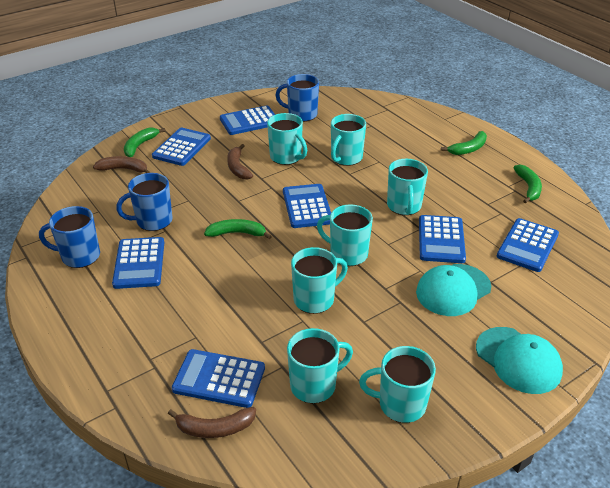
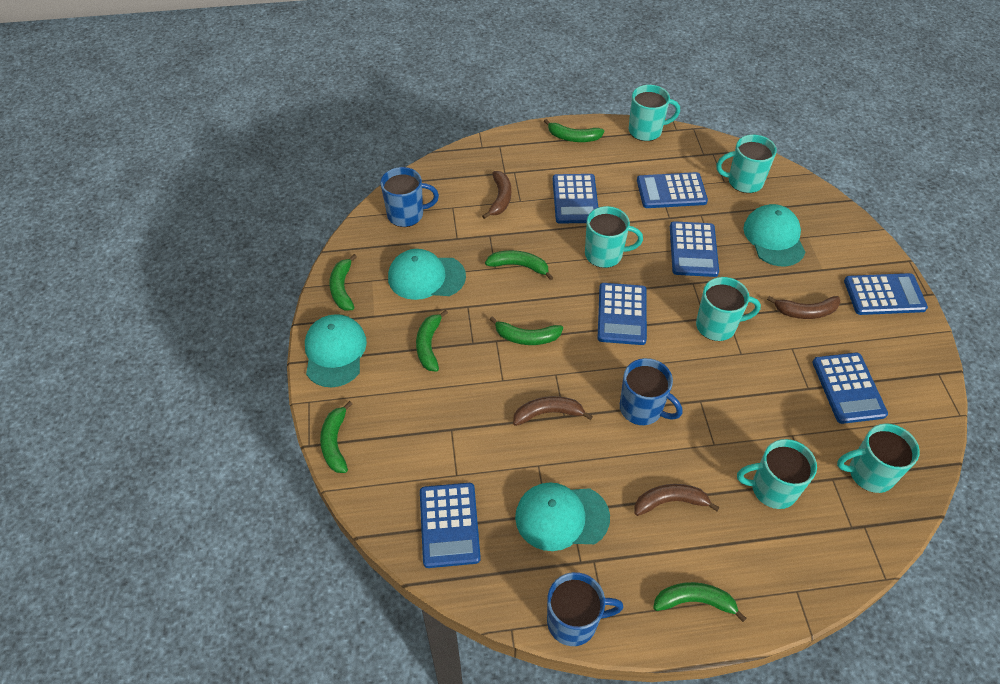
brown banana: 3 -> 4
green banana: 4 -> 7
turquoise cap: 2 -> 4
turquoise mug: 7 -> 6

